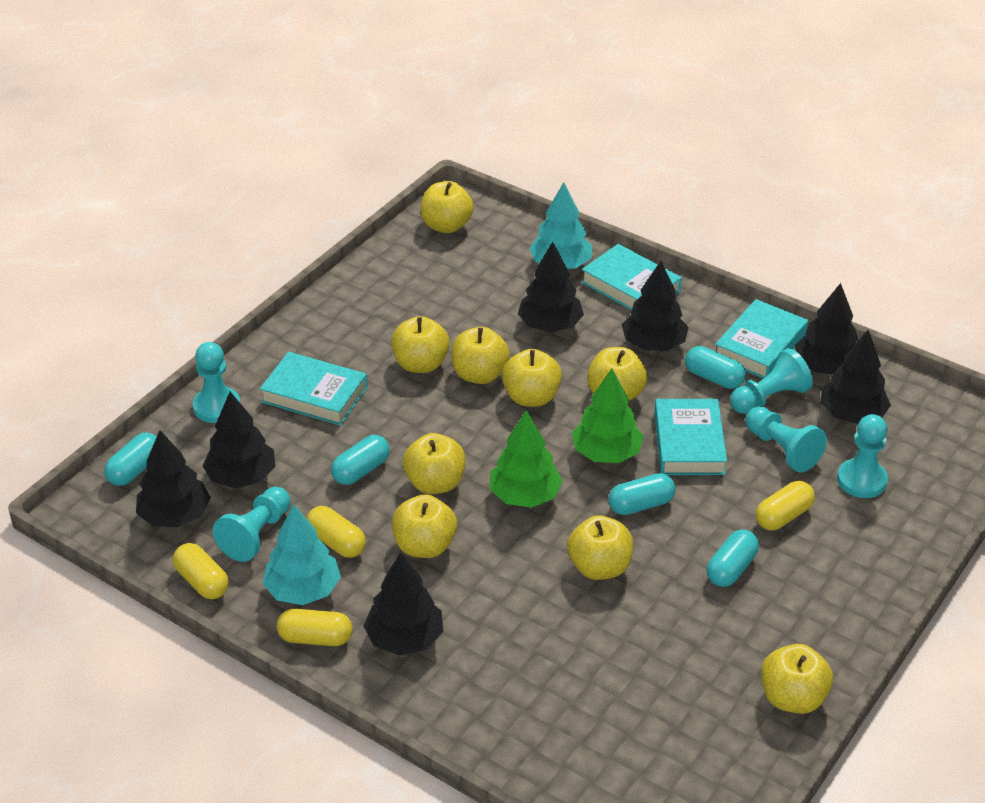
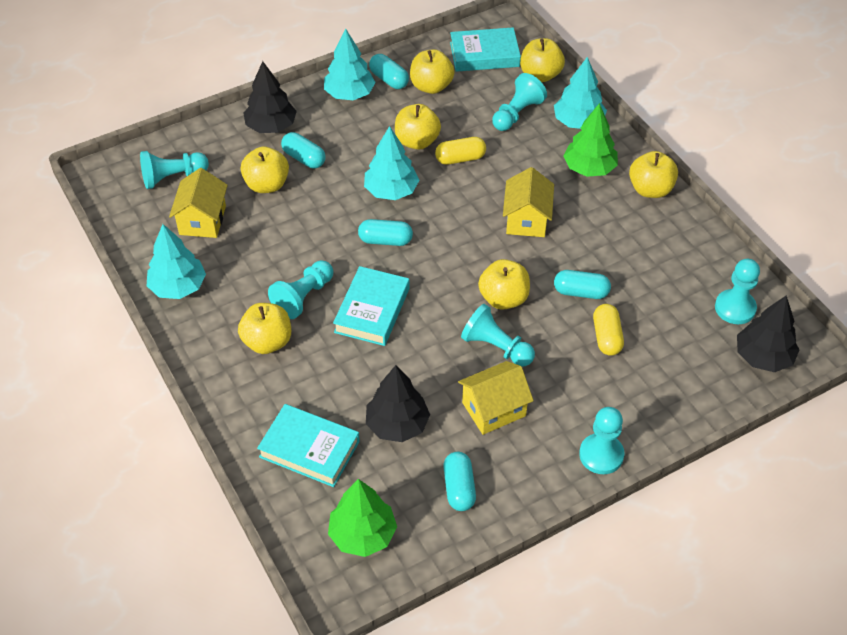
black tree: 7 -> 3
turquoise book: 4 -> 3
turquoise pawn: 5 -> 6
turquoise tree: 2 -> 4
yellow apple: 9 -> 7
yellow capsule: 4 -> 2
yellow house: 0 -> 3

